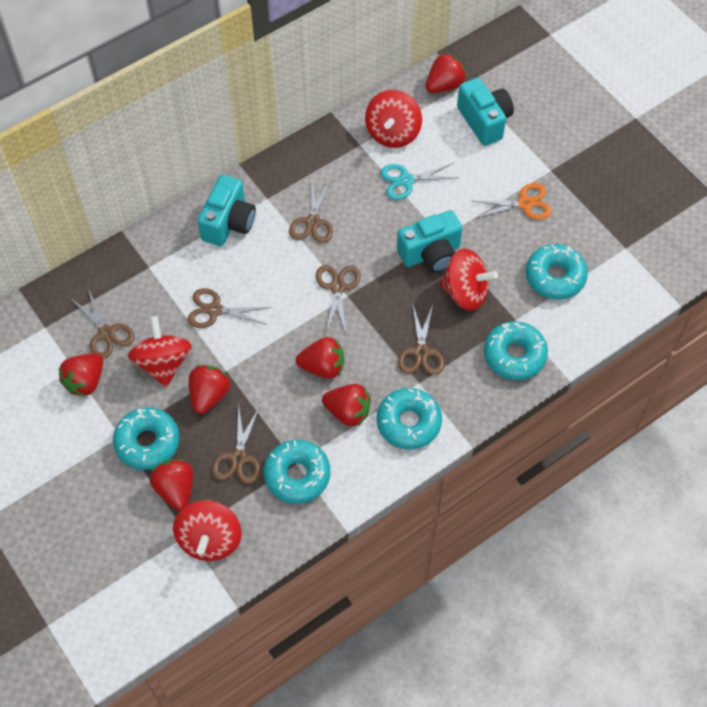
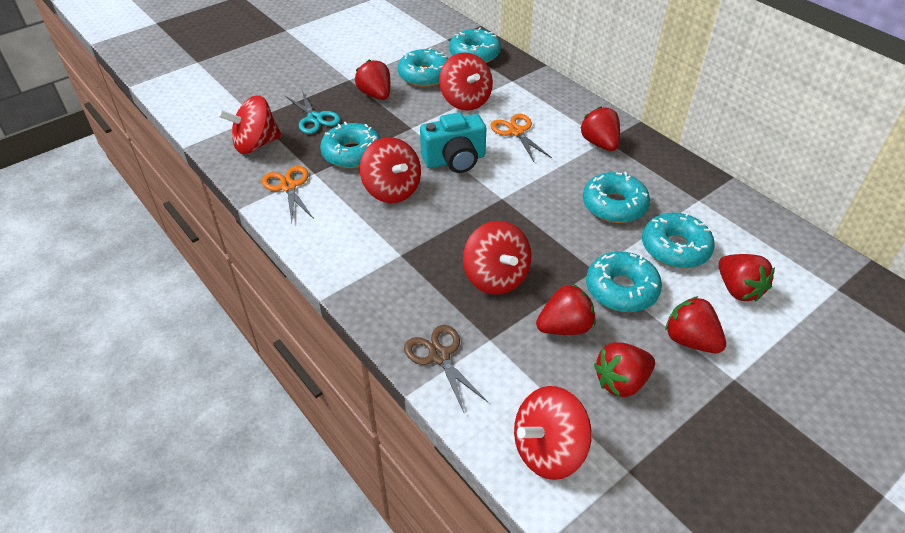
brown scissors: 6 -> 1
orange scissors: 1 -> 2
red spinning top: 4 -> 5
turquoise camera: 3 -> 1
turquoise donut: 5 -> 6

